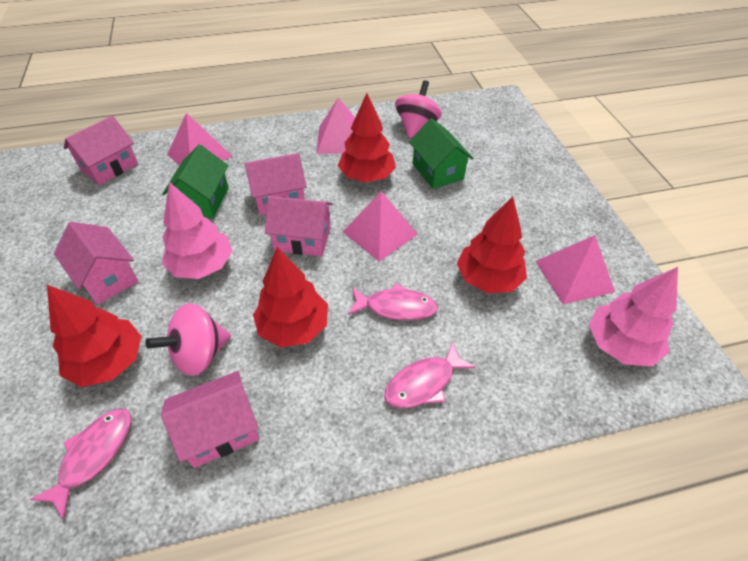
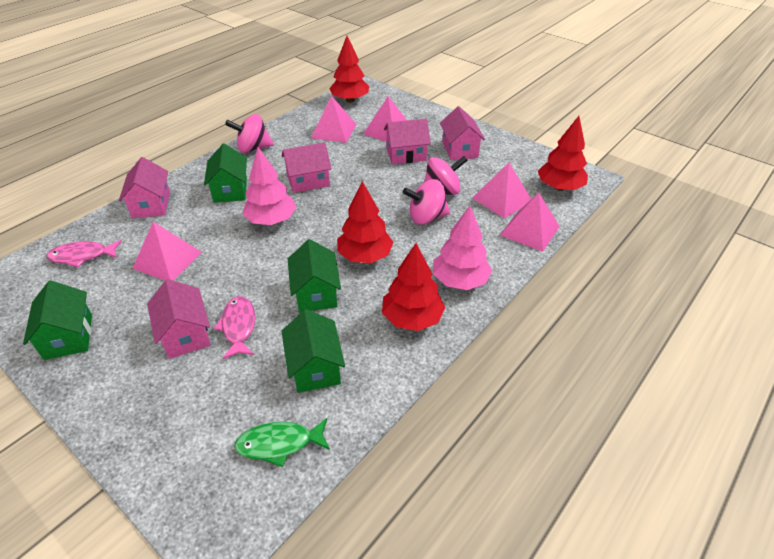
green fish: 0 -> 1
green house: 2 -> 4
pink fish: 3 -> 2
pink pyramid: 4 -> 5
pink spinning top: 2 -> 3

